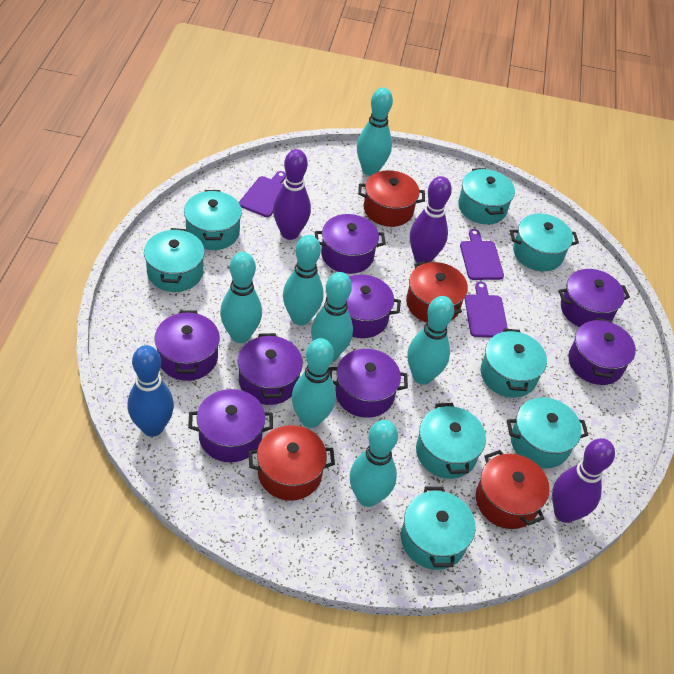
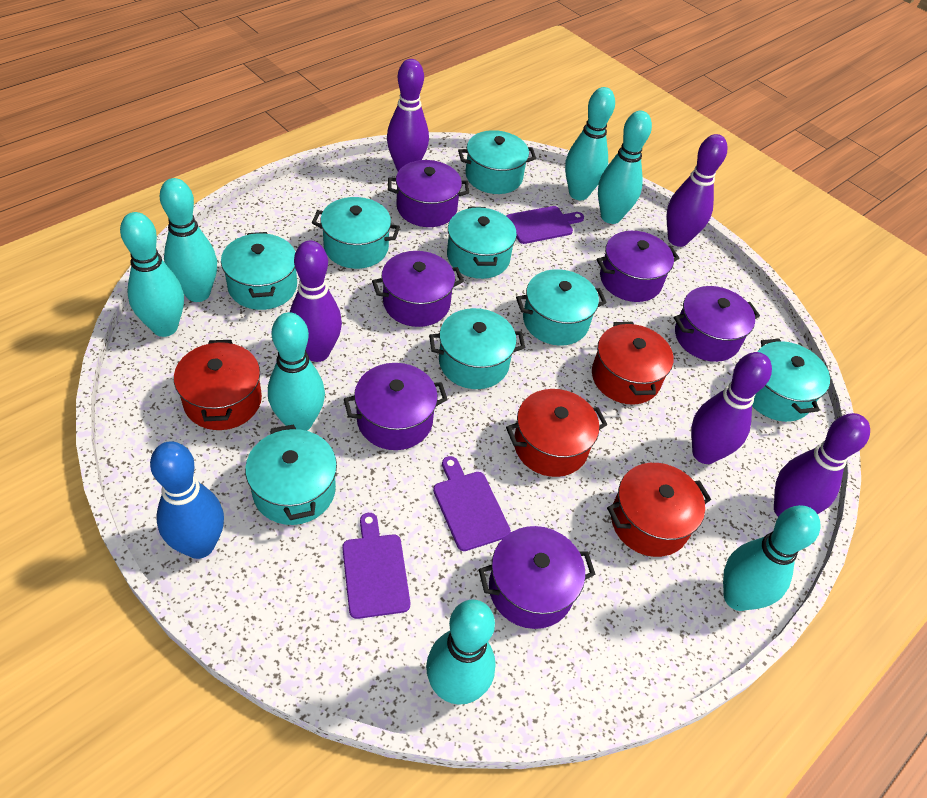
purple bowling pin: 3 -> 5
purple pot: 8 -> 6

